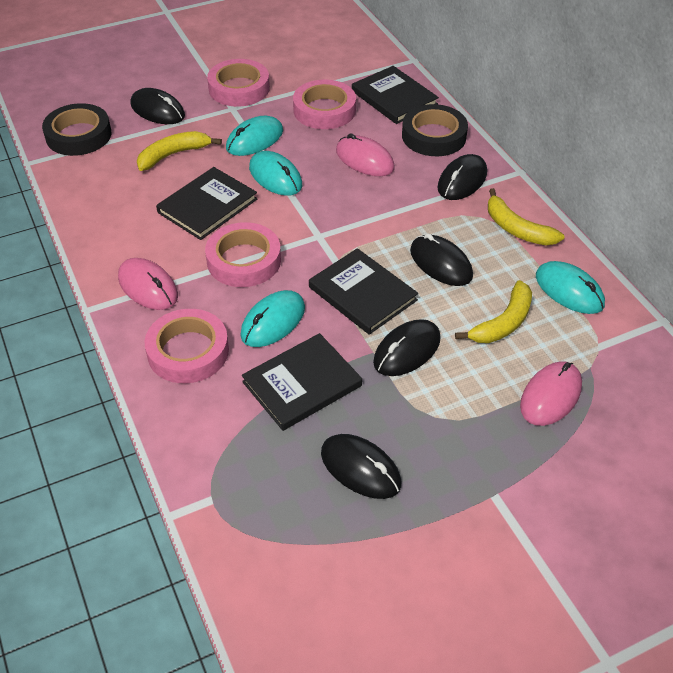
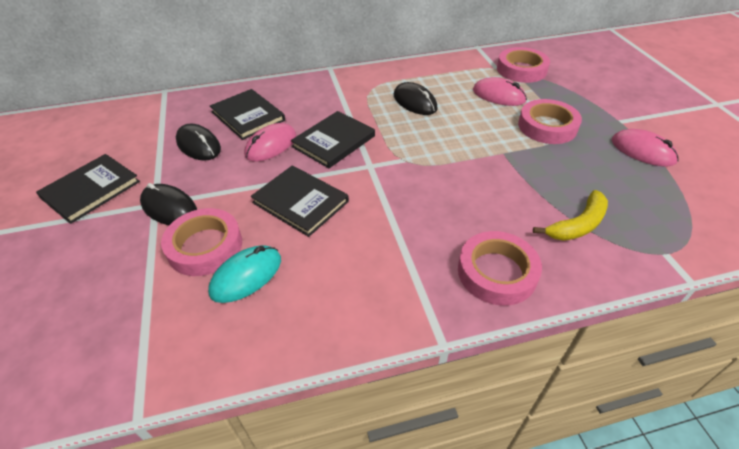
black mouse: 5 -> 3
black tape: 2 -> 0
turquoise mouse: 4 -> 1
yellow banana: 3 -> 1

